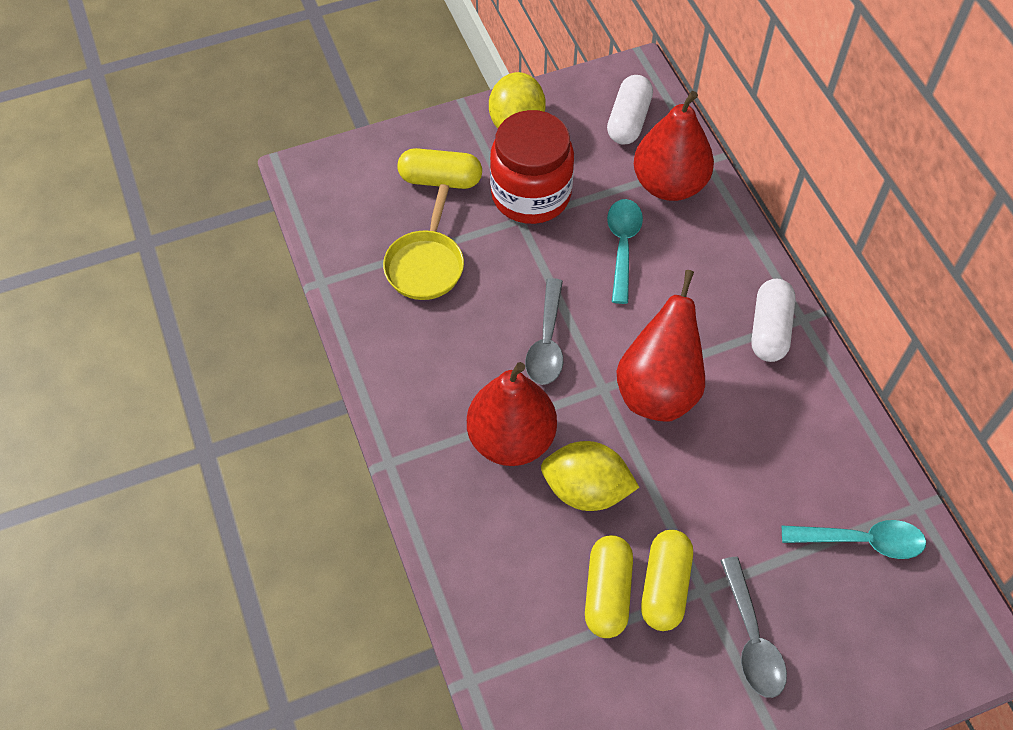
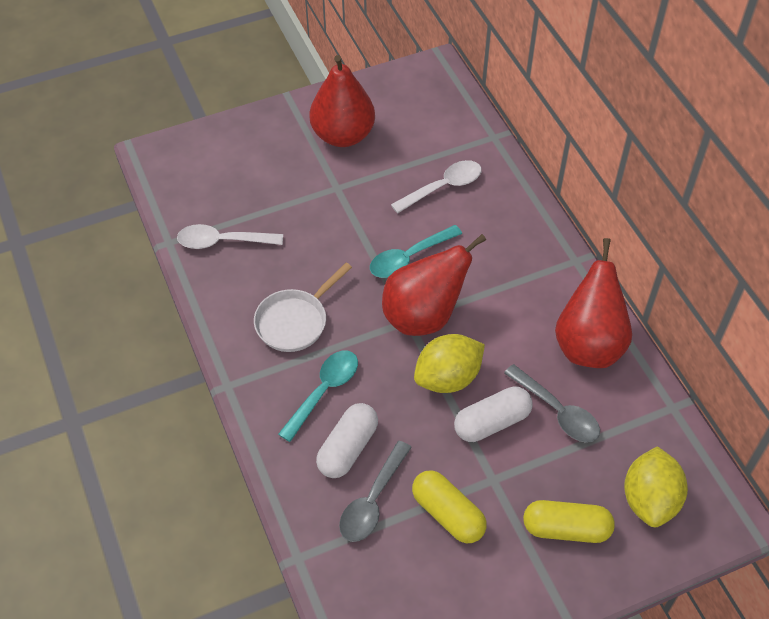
red jar: 1 -> 0
white pan: 0 -> 1
white spoon: 0 -> 2
yellow capsule: 3 -> 2
yellow pan: 1 -> 0

